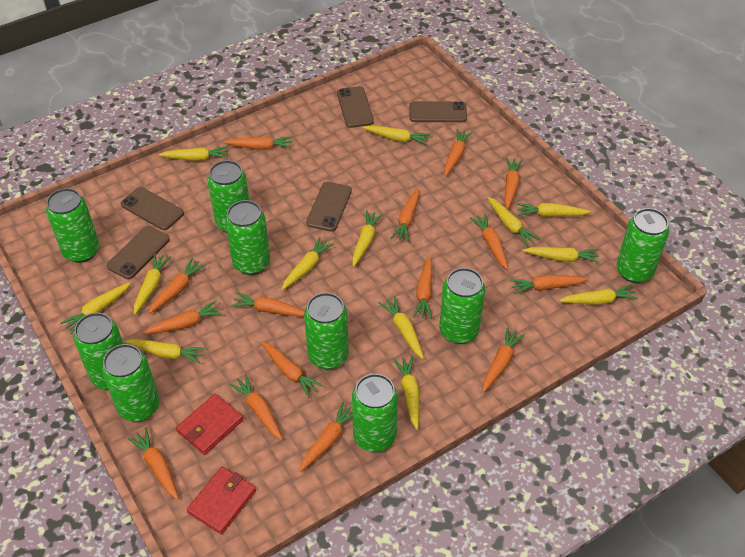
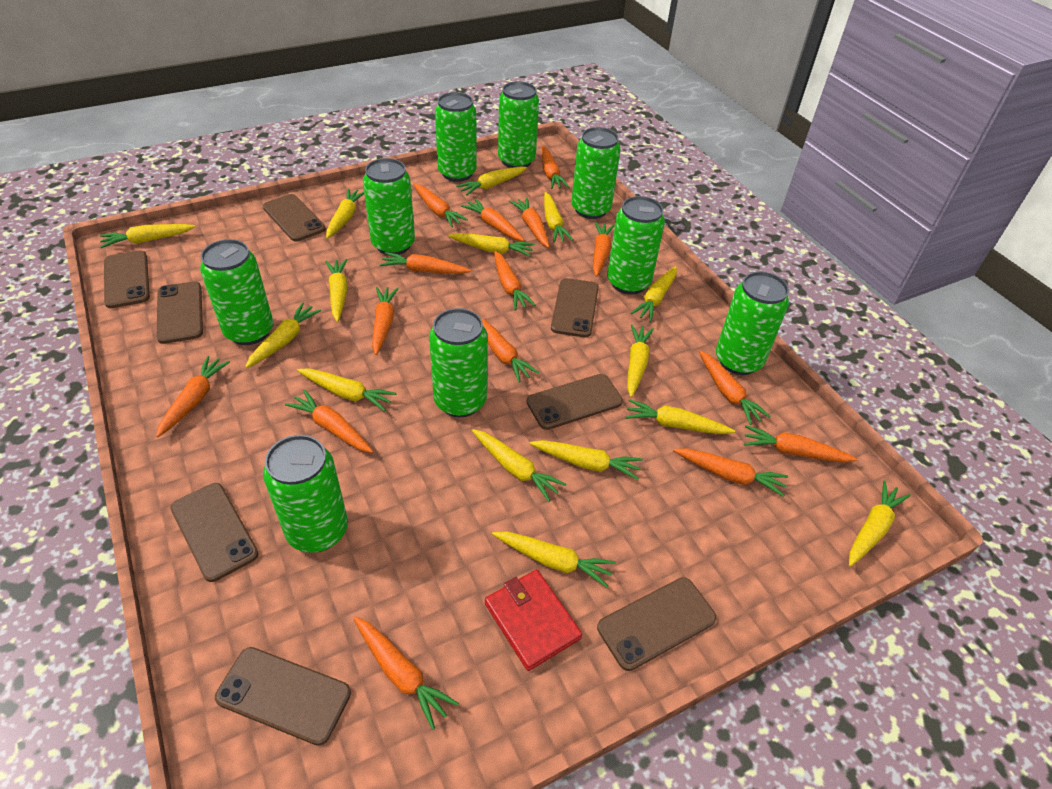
brown phone: 5 -> 8
red wallet: 2 -> 1
yellow carrot: 13 -> 15

